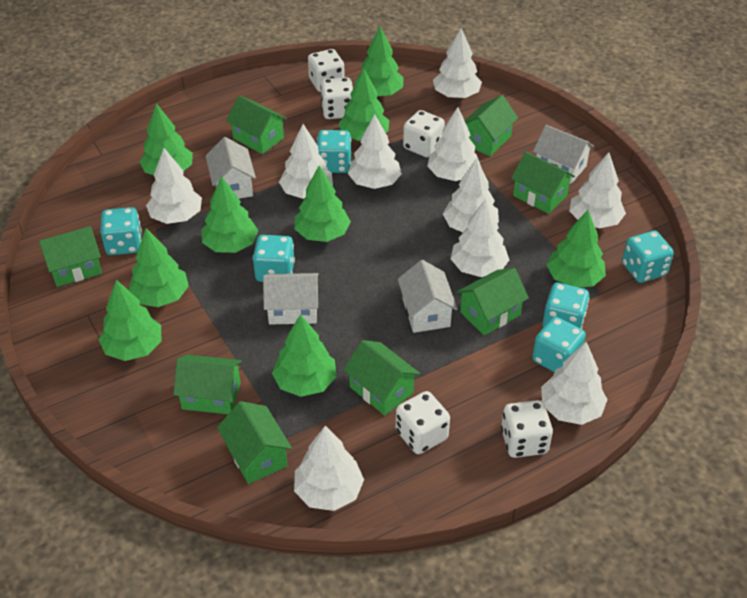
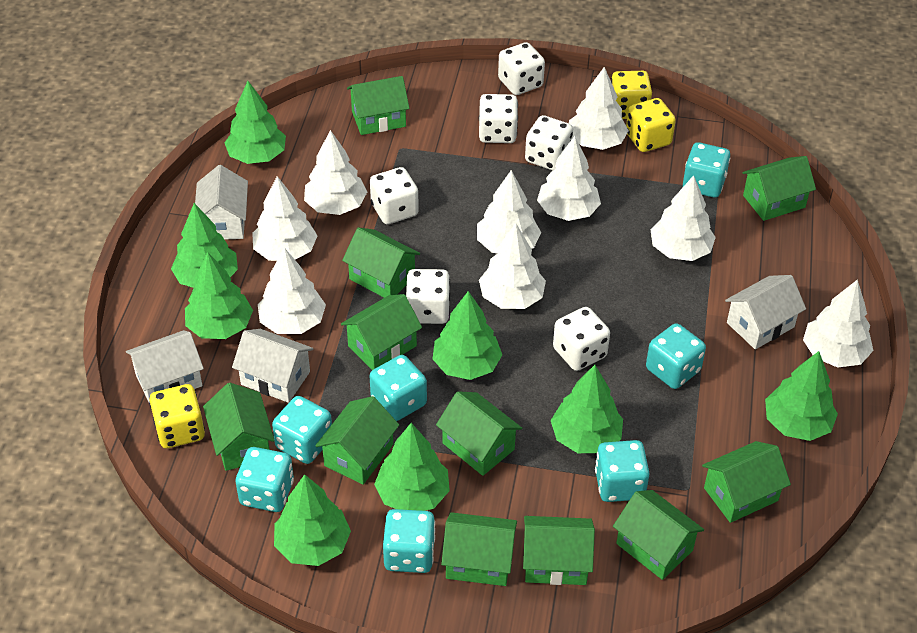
green house: 8 -> 11
green tree: 9 -> 8
turquoise dice: 6 -> 7
white dice: 5 -> 6
white tree: 10 -> 9
yellow dice: 0 -> 3

